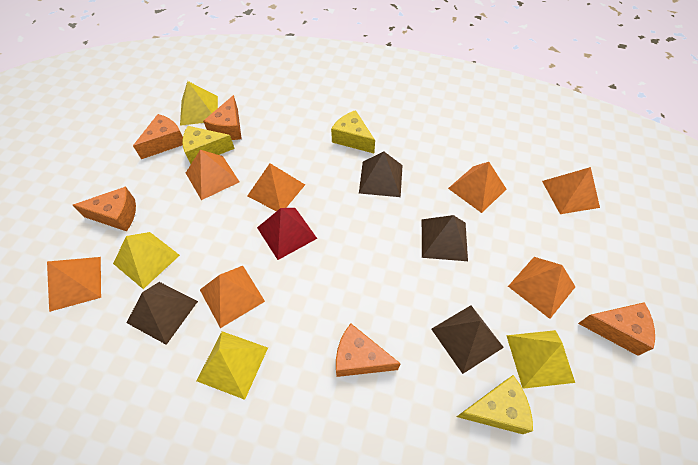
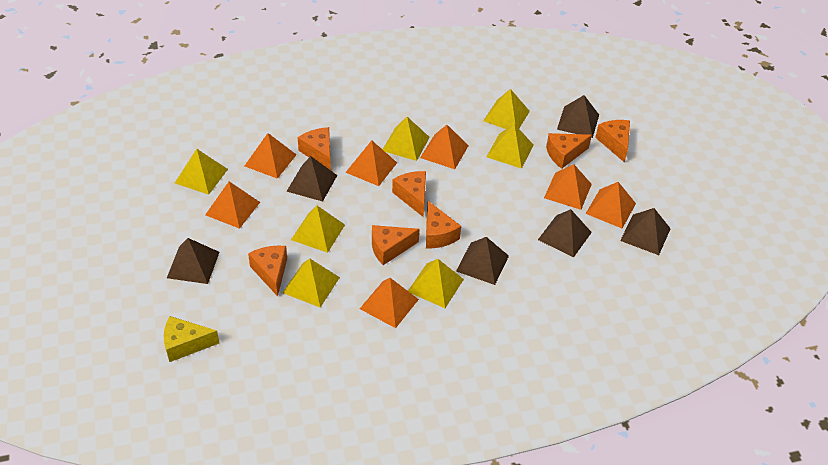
brown pyramid: 4 -> 6
orange cheese: 5 -> 7
red pyramid: 1 -> 0
yellow cheese: 3 -> 1
yellow pyramid: 4 -> 7

